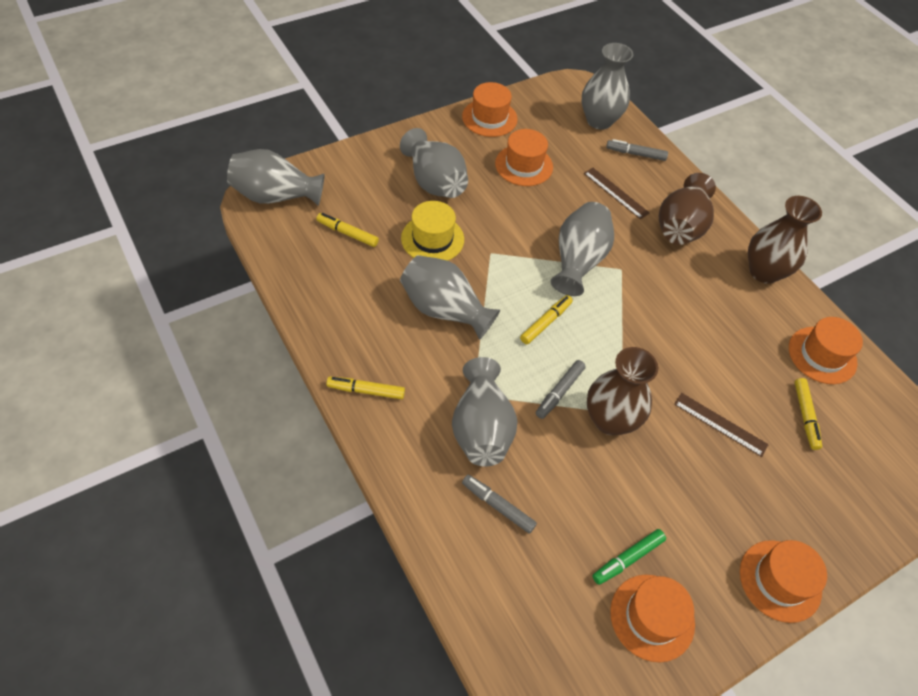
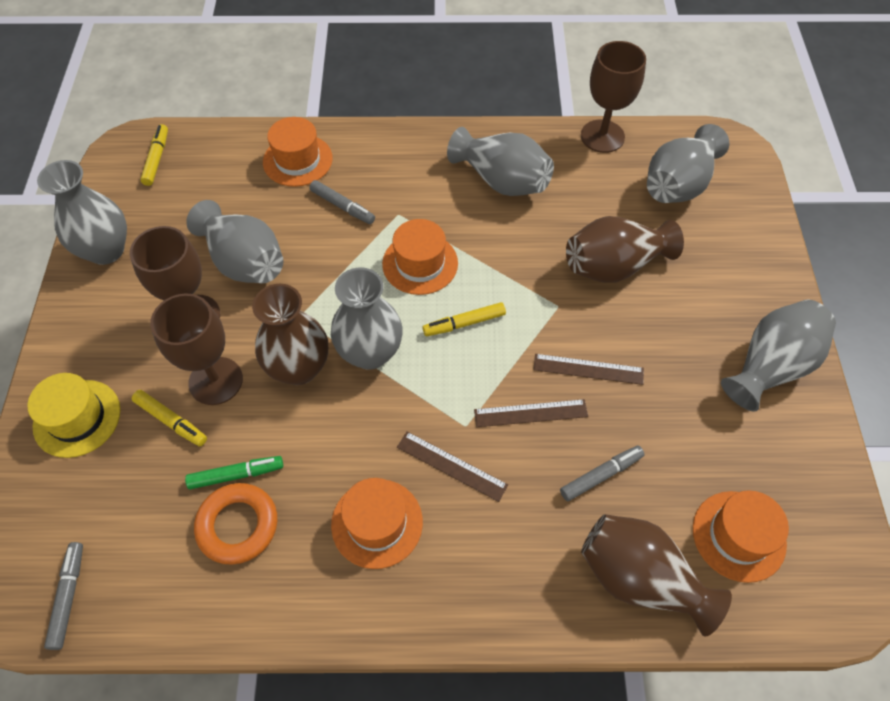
brown goblet: 0 -> 3
brown ruler: 2 -> 3
orange hat: 5 -> 4
orange ring: 0 -> 1
yellow marker: 4 -> 3

